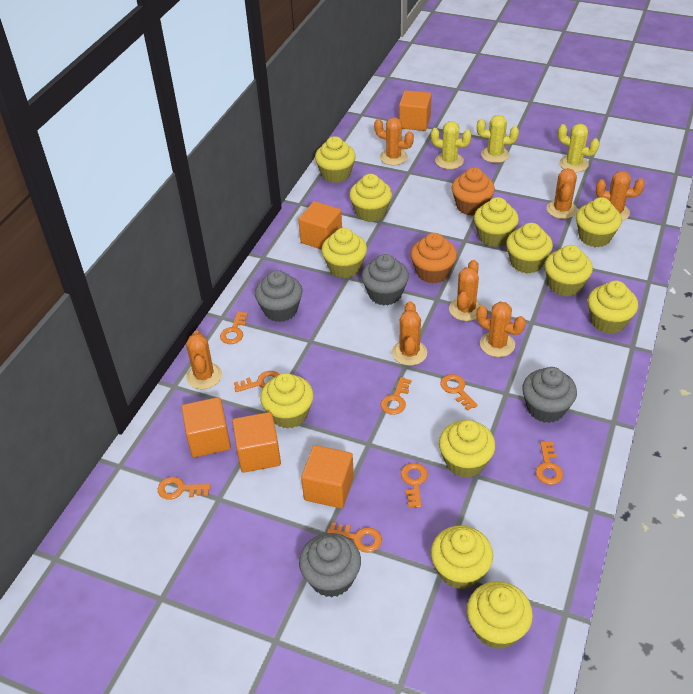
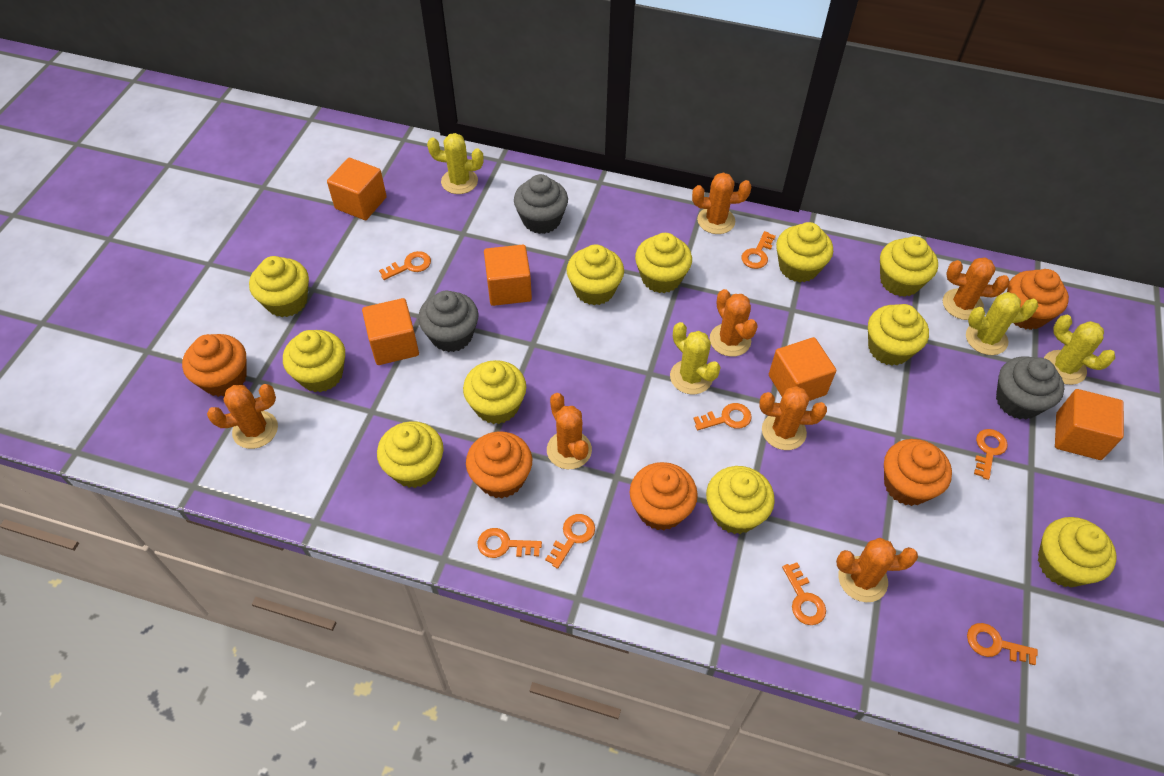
grey cupcake: 4 -> 3
orange cupcake: 2 -> 5
yellow cactus: 3 -> 4
yellow cupcake: 12 -> 11

